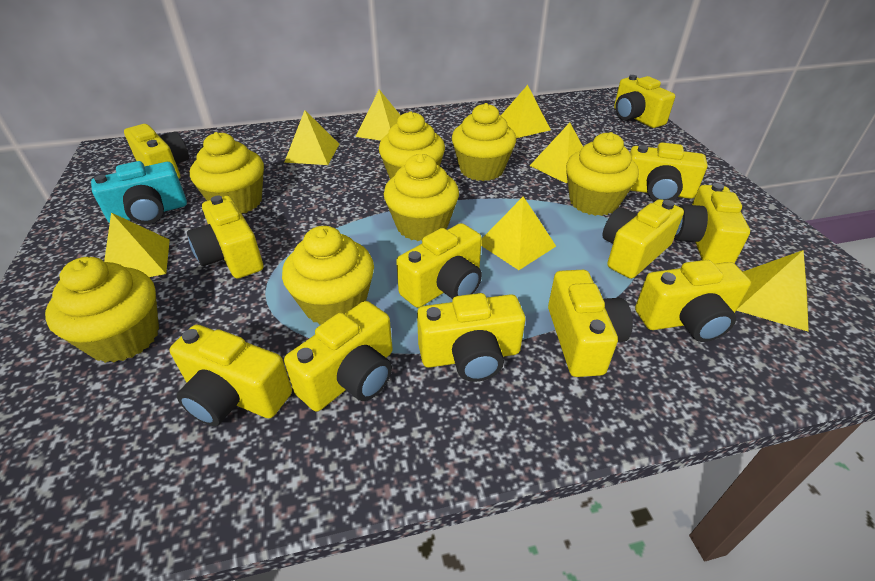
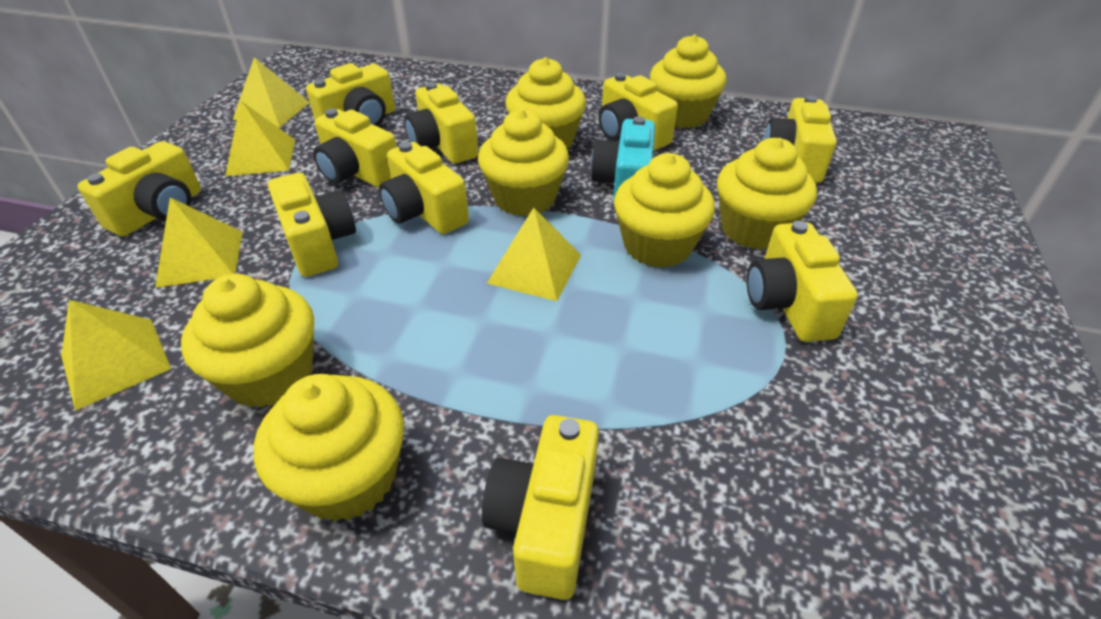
yellow camera: 12 -> 10
yellow pyramid: 7 -> 5

